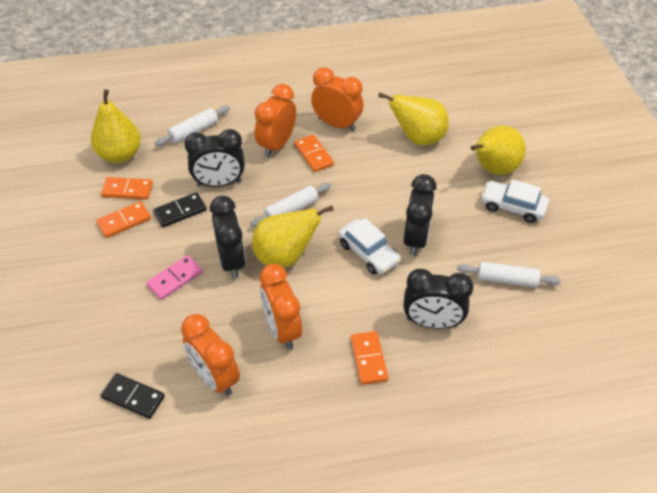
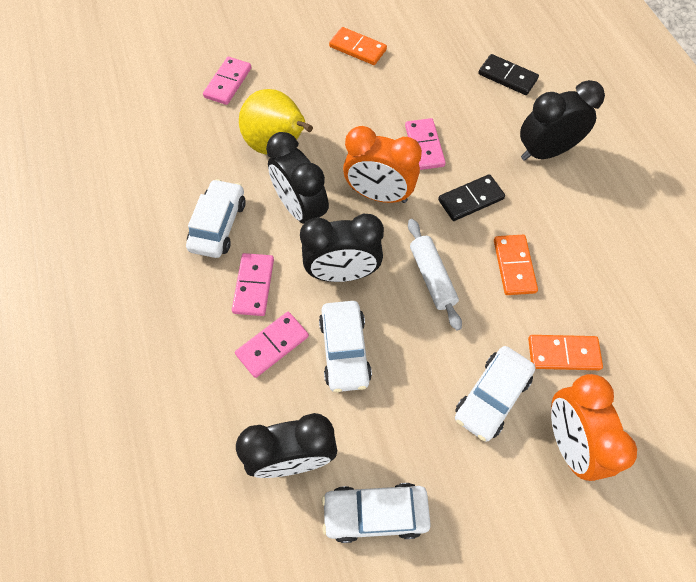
orange clock: 4 -> 2
orange domino: 4 -> 3
pink domino: 1 -> 4
white car: 2 -> 4
white rolling pin: 3 -> 1
yellow pear: 4 -> 1

